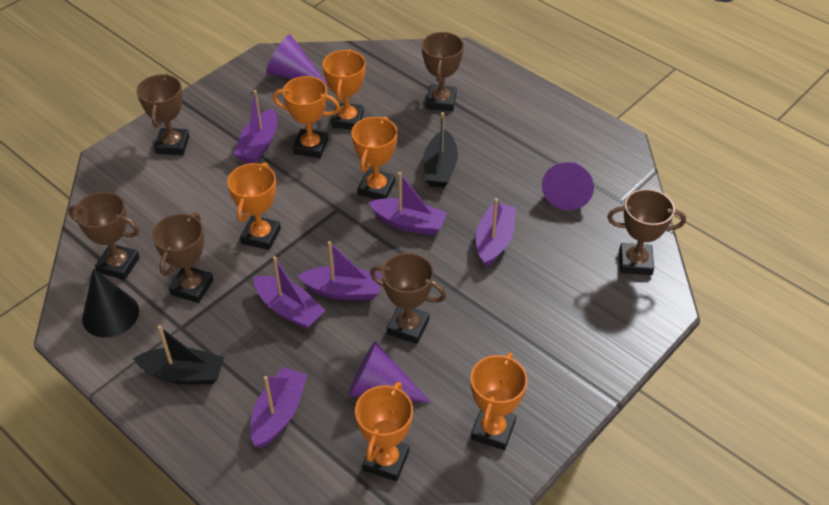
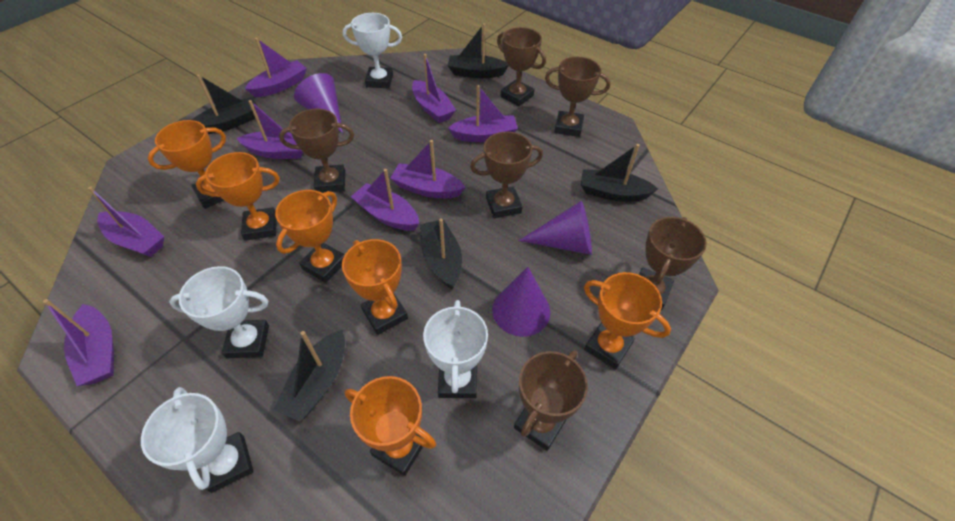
black boat: 2 -> 5
black cone: 1 -> 0
purple boat: 6 -> 8
white trophy: 0 -> 4

